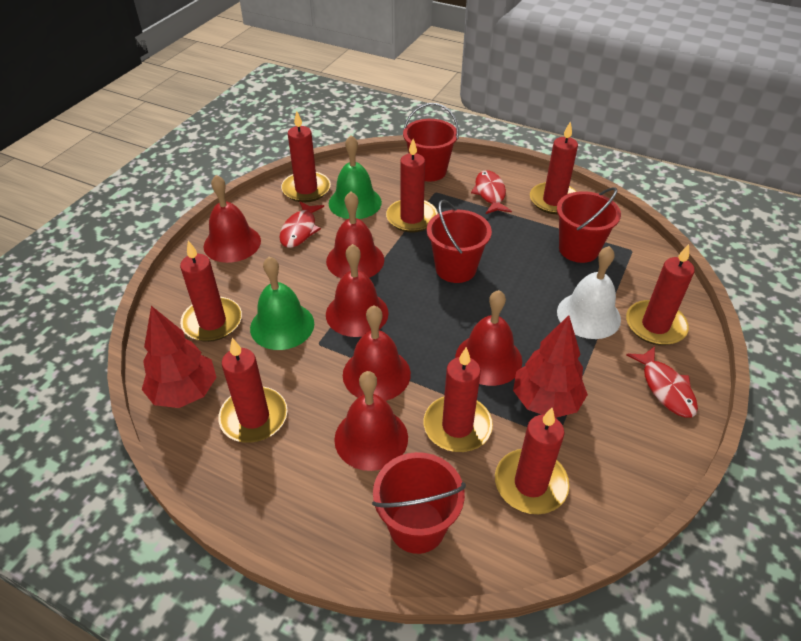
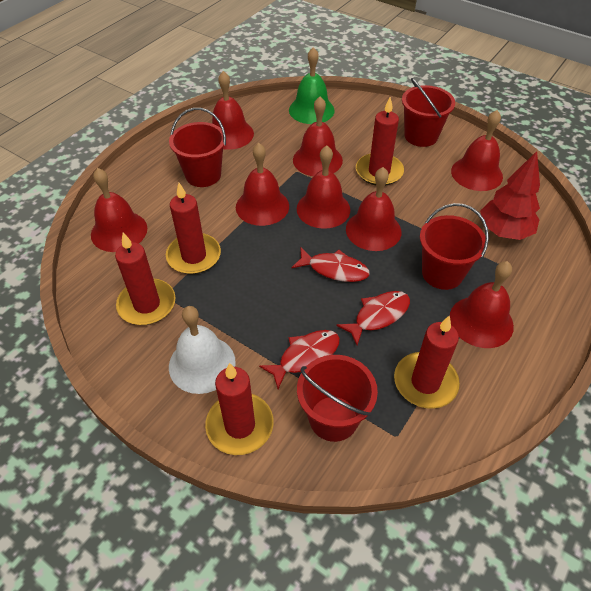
green bell: 2 -> 1
red bell: 6 -> 8
red candle: 8 -> 5
red tree: 2 -> 1

